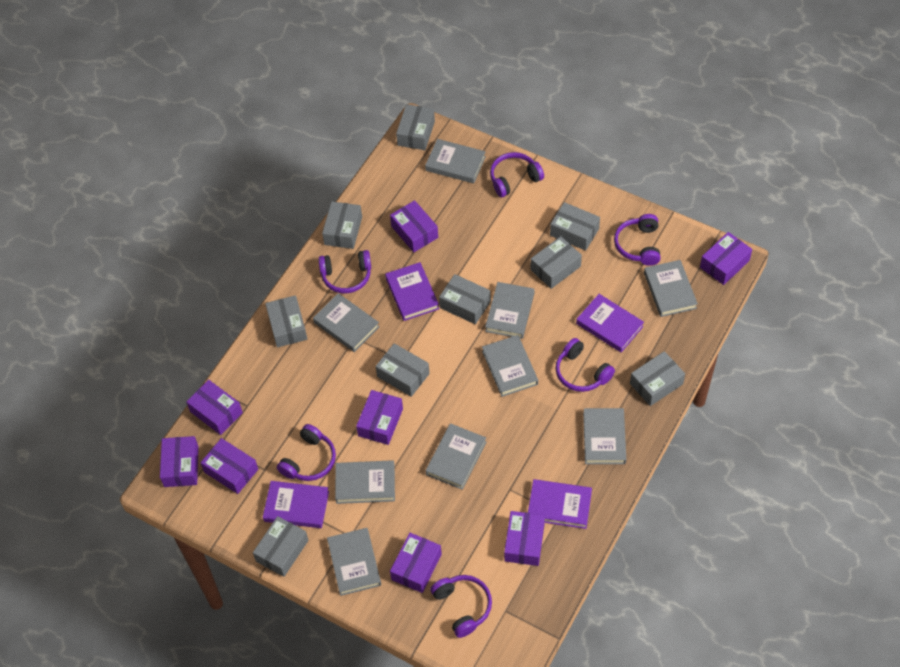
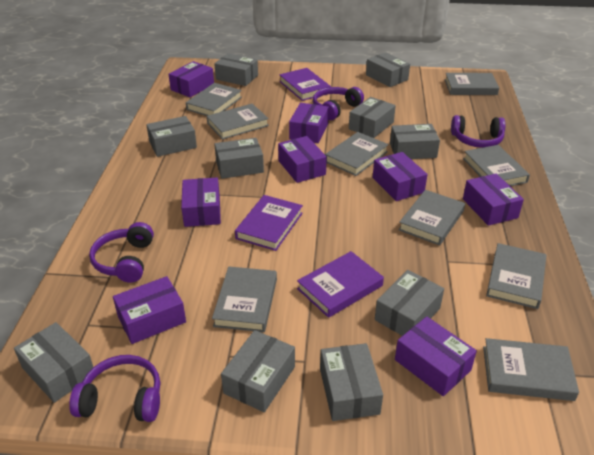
grey box: 9 -> 10
purple book: 4 -> 3
purple headphones: 6 -> 4

